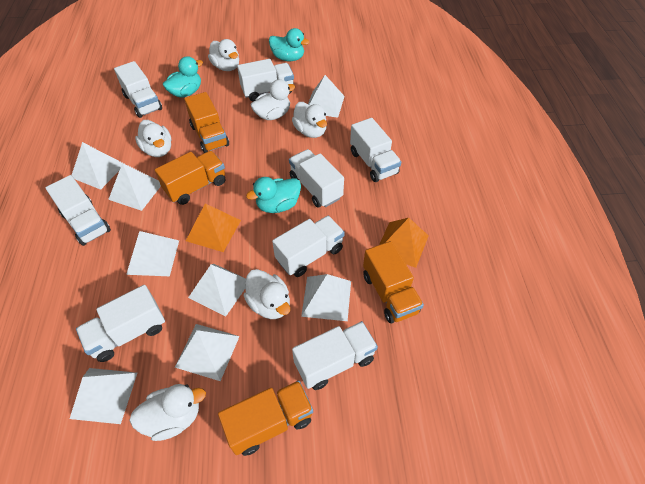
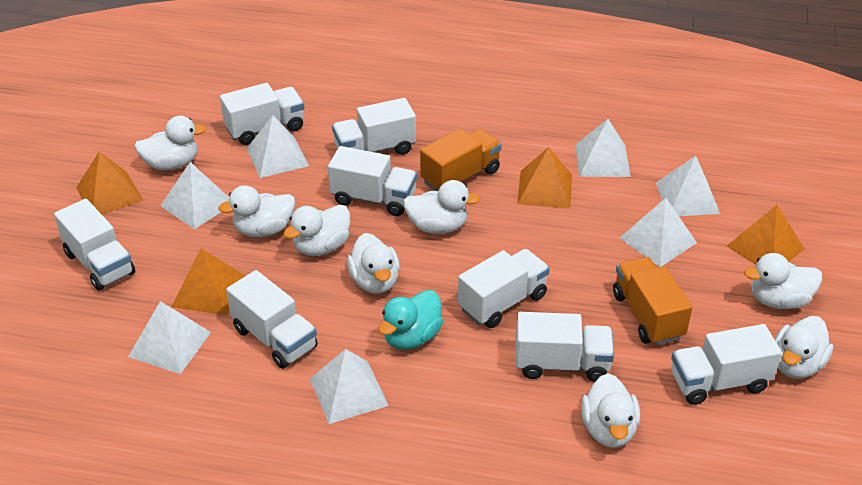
orange pyramid: 2 -> 4
orange truck: 4 -> 2
turquoise duck: 3 -> 1
white duck: 6 -> 8
white pyramid: 8 -> 7

